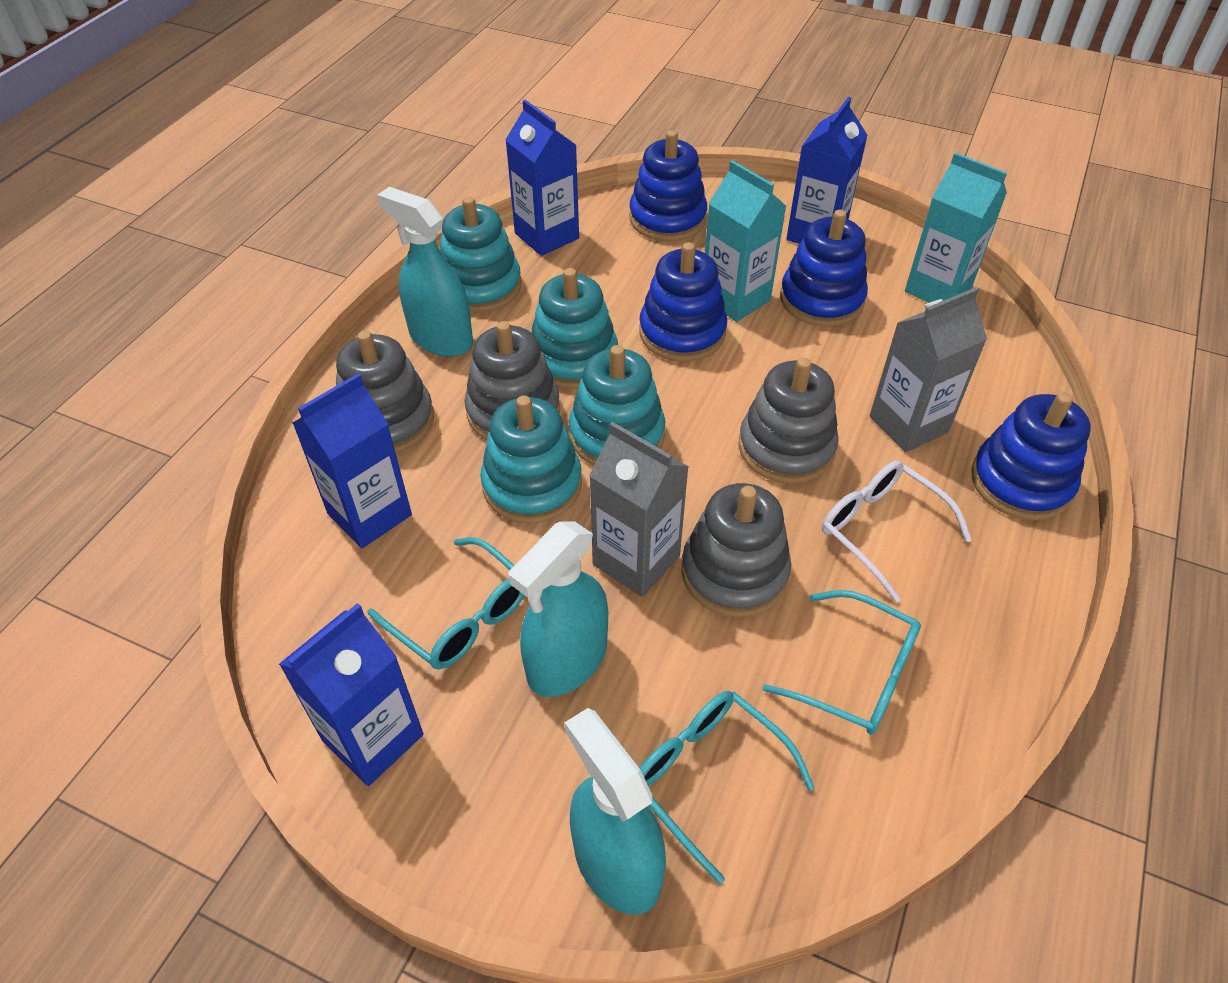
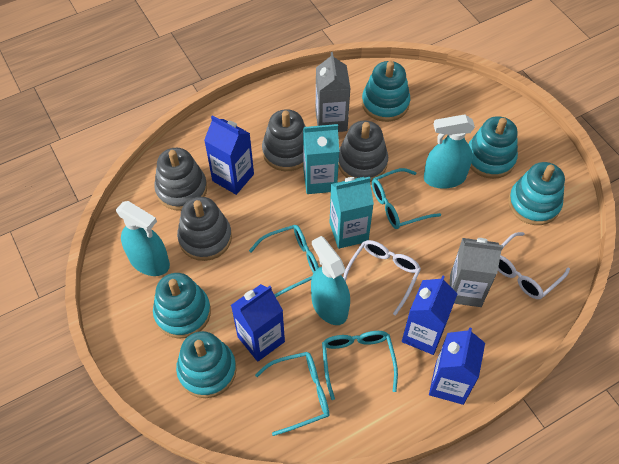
blue stacking toy: 4 -> 0
turquoise glasses: 3 -> 4
turquoise stacking toy: 4 -> 5
white glasses: 1 -> 2

